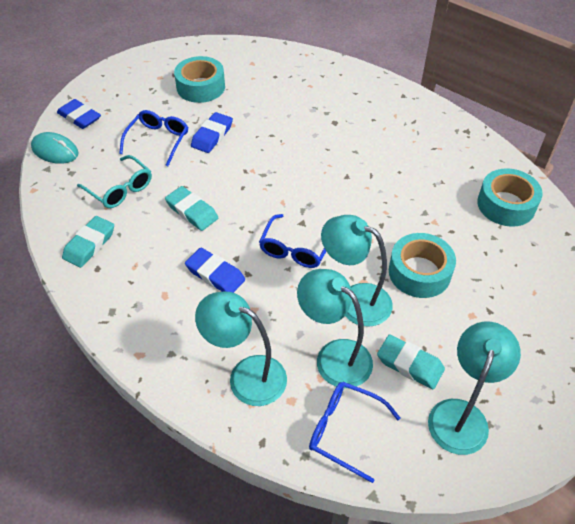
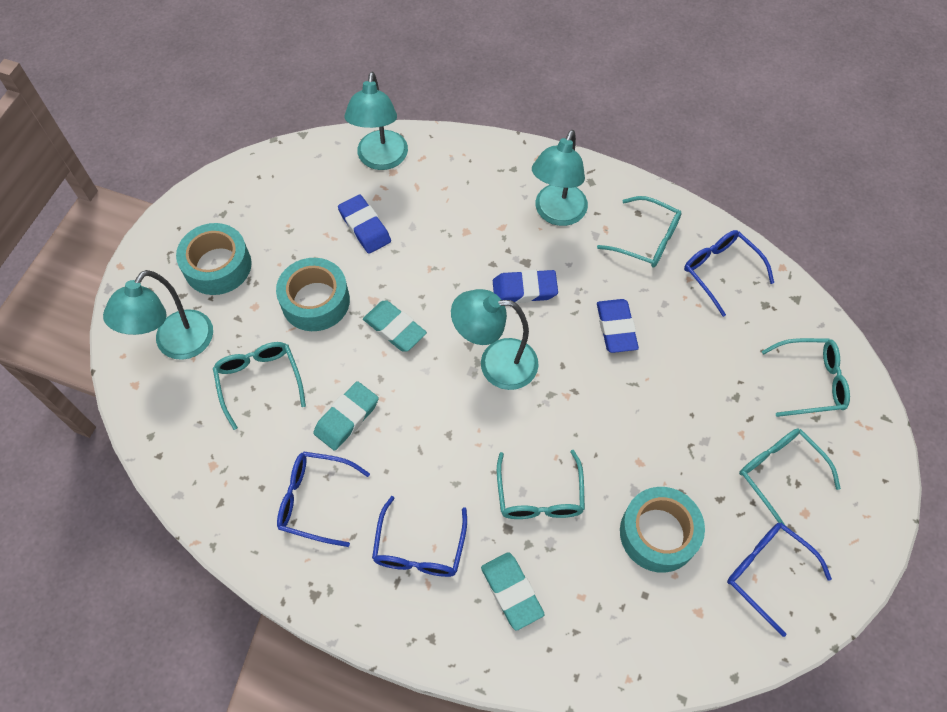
blue glasses: 3 -> 4
turquoise glasses: 1 -> 5
turquoise mouse: 1 -> 0

